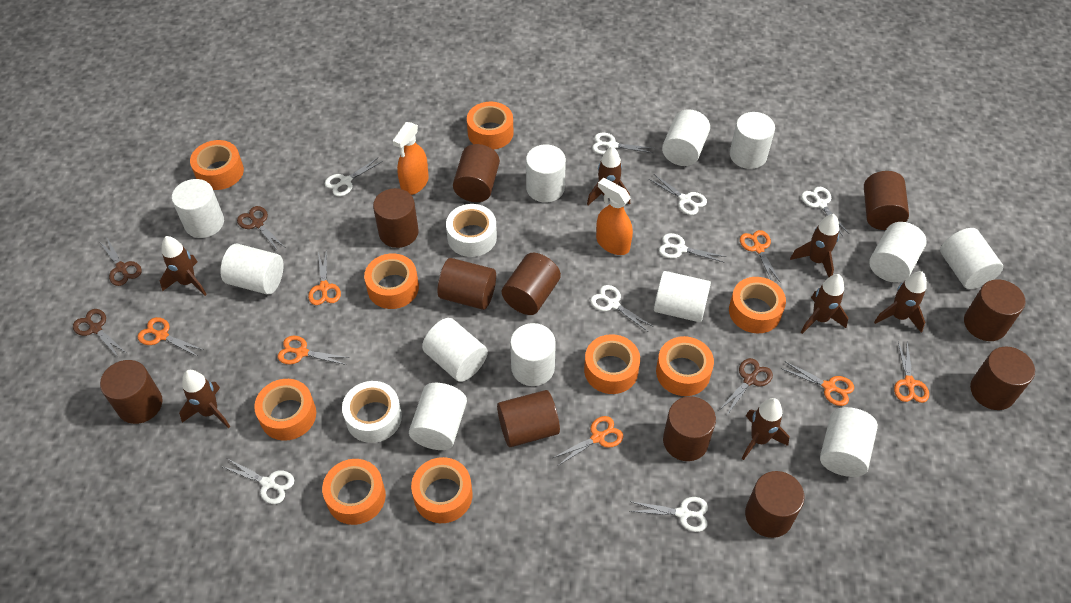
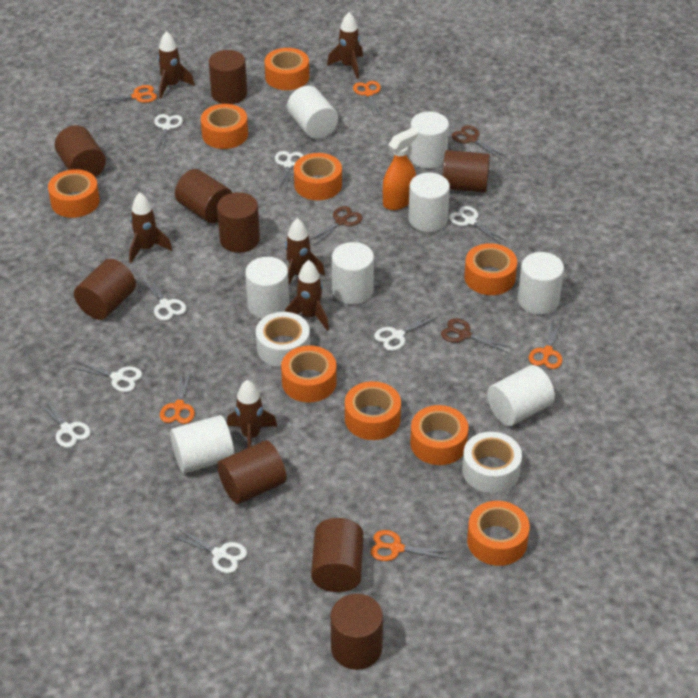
brown cylinder: 11 -> 9
brown rocket: 7 -> 6
brown scissors: 4 -> 3
orange scissors: 7 -> 5
orange spray bottle: 2 -> 1
white cylinder: 12 -> 8

